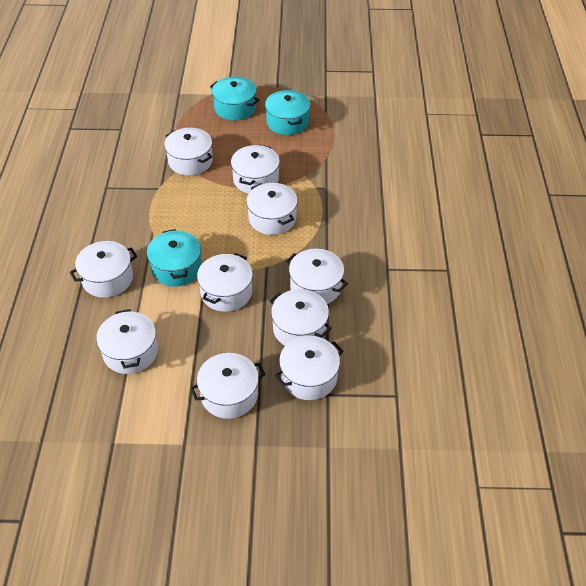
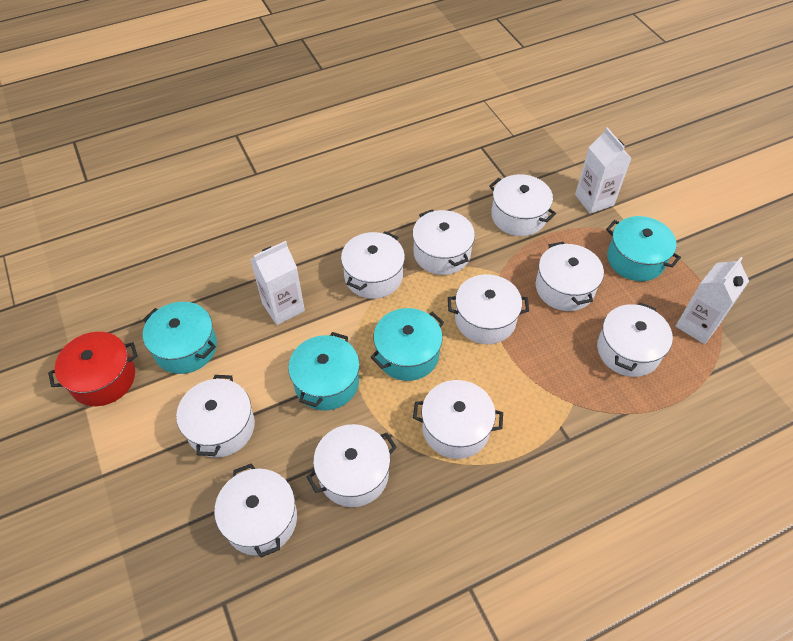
red pot: 0 -> 1
turquoise pot: 3 -> 4
white carton: 0 -> 3

